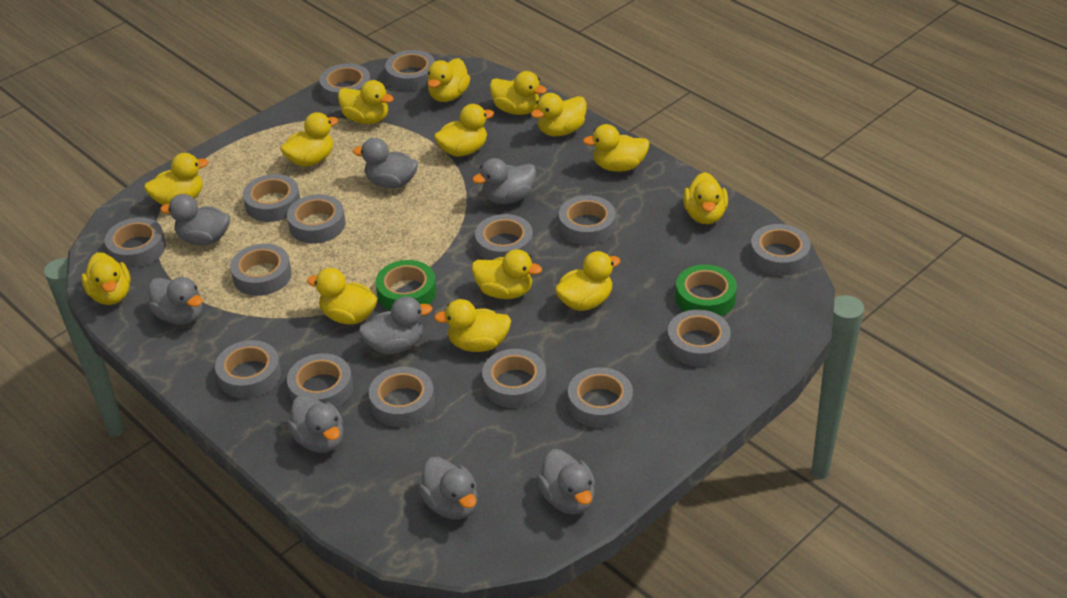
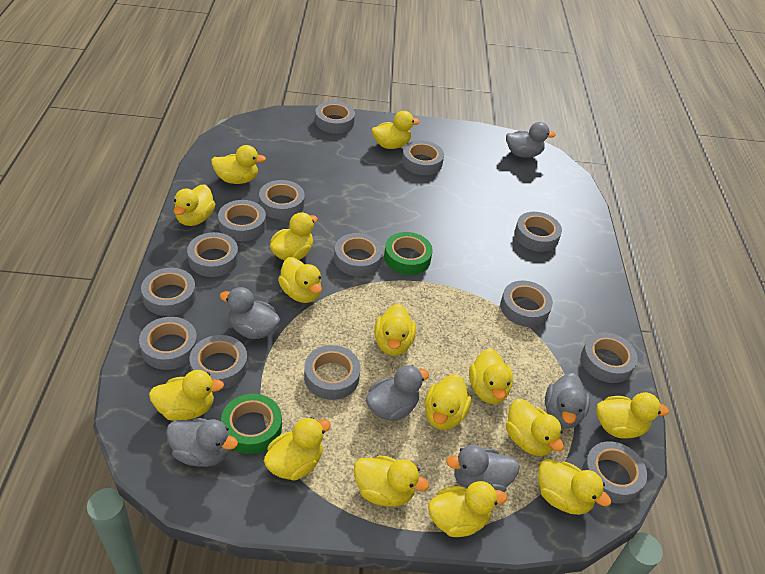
grey duck: 8 -> 6
grey tape: 15 -> 14
yellow duck: 14 -> 15

